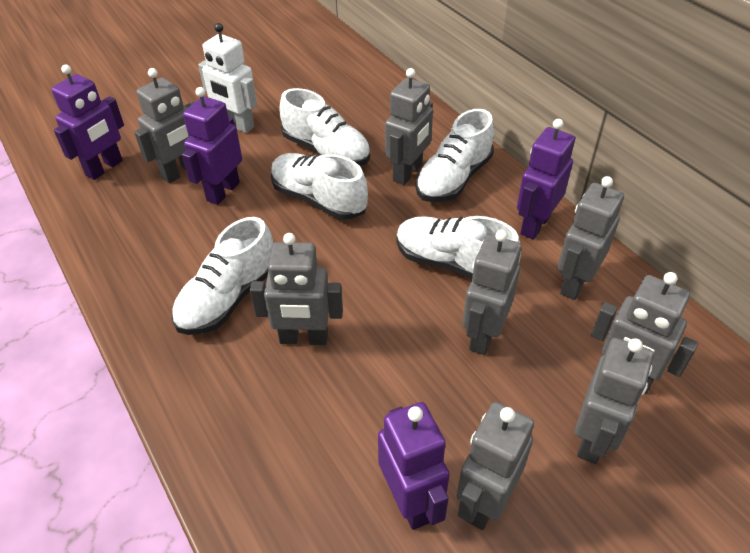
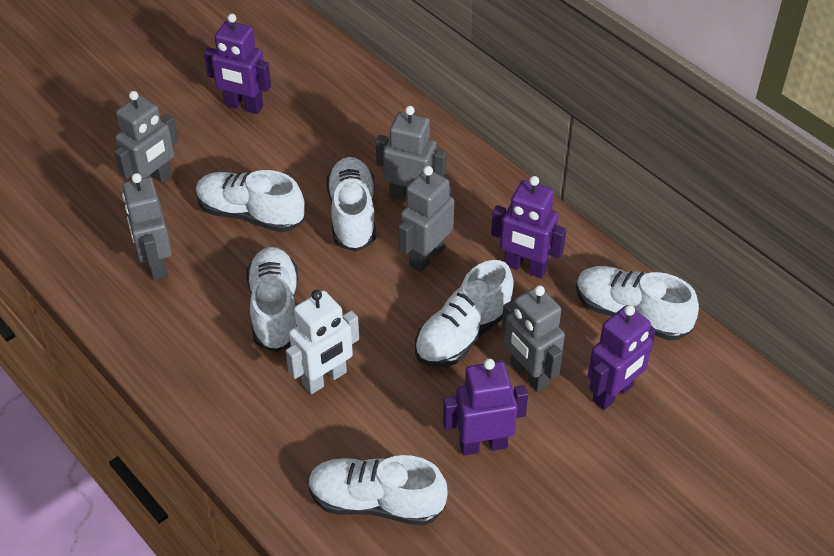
grey robot: 8 -> 5
white shoe: 5 -> 6

